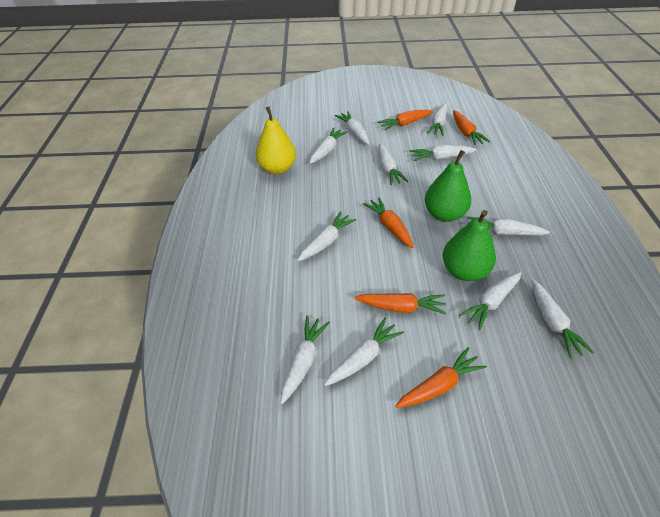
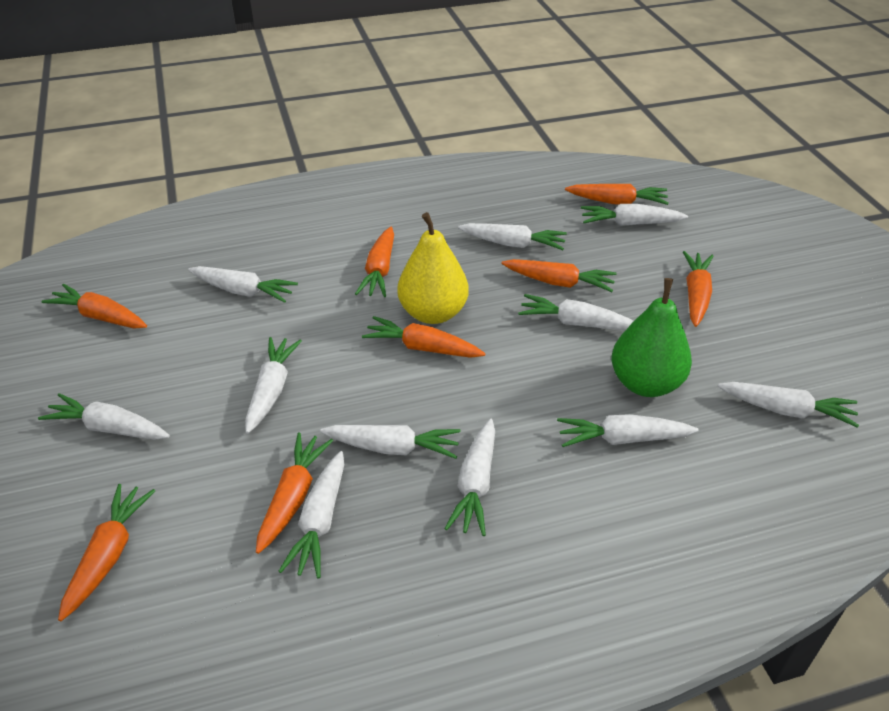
green pear: 2 -> 1
orange carrot: 5 -> 8

